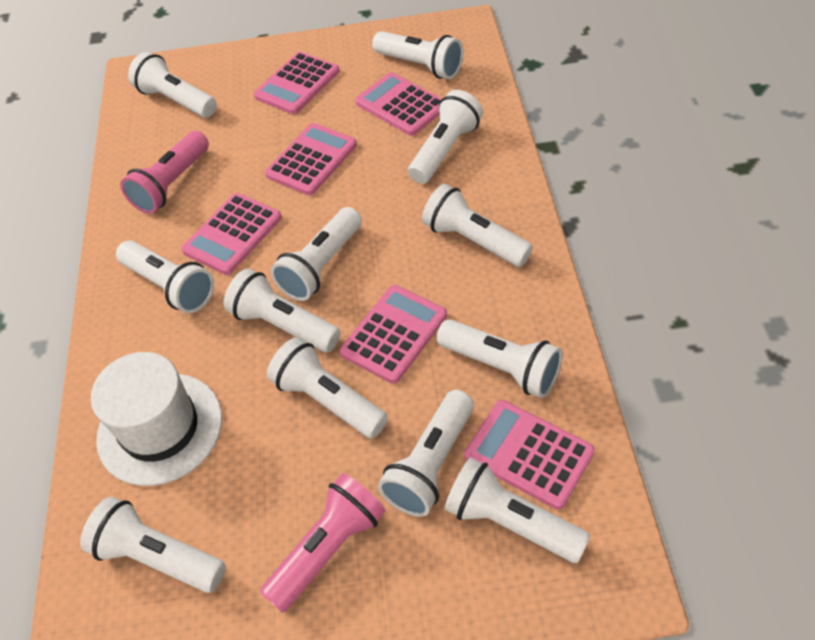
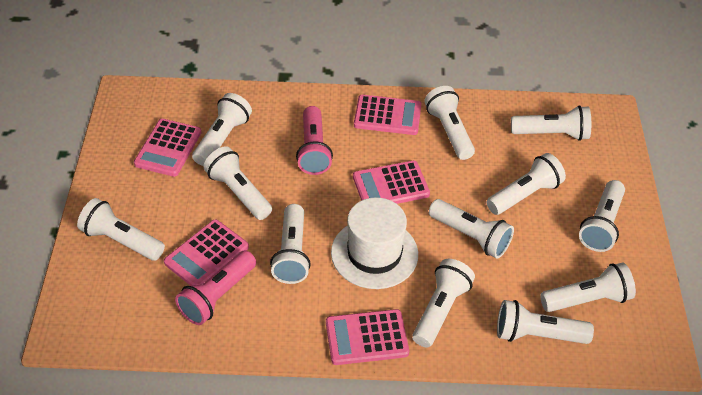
pink calculator: 6 -> 5

